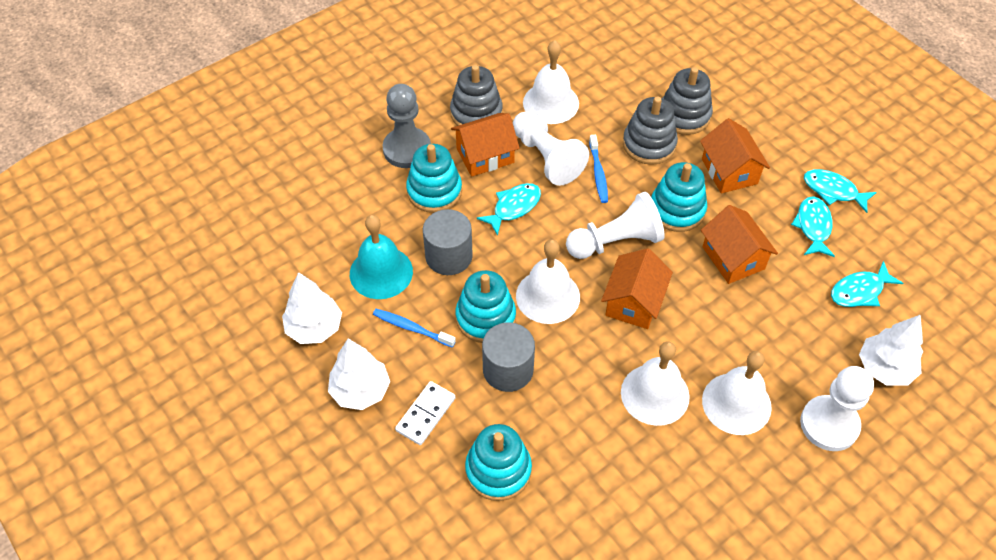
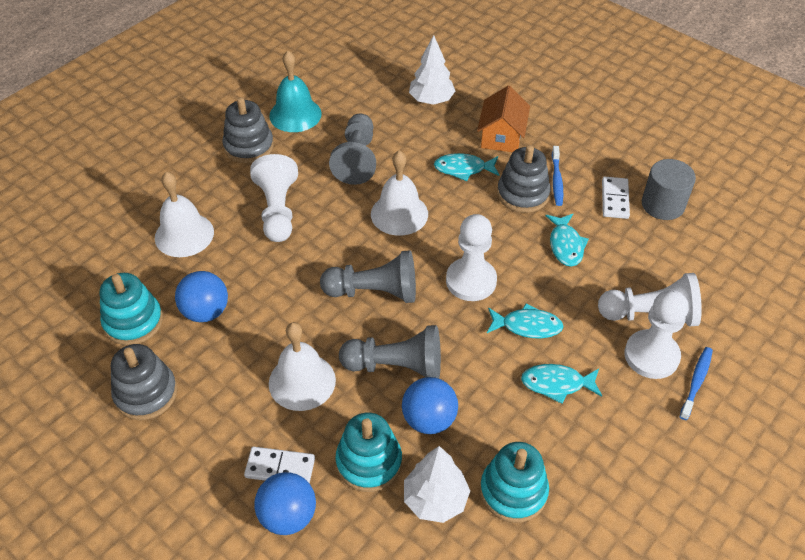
blue ball: 0 -> 3
grey cylinder: 2 -> 1
grey pawn: 1 -> 3
orange house: 4 -> 1
turquoise stacking toy: 4 -> 3
white bell: 4 -> 3
white domino: 1 -> 2
white pawn: 3 -> 4
white tree: 3 -> 2

